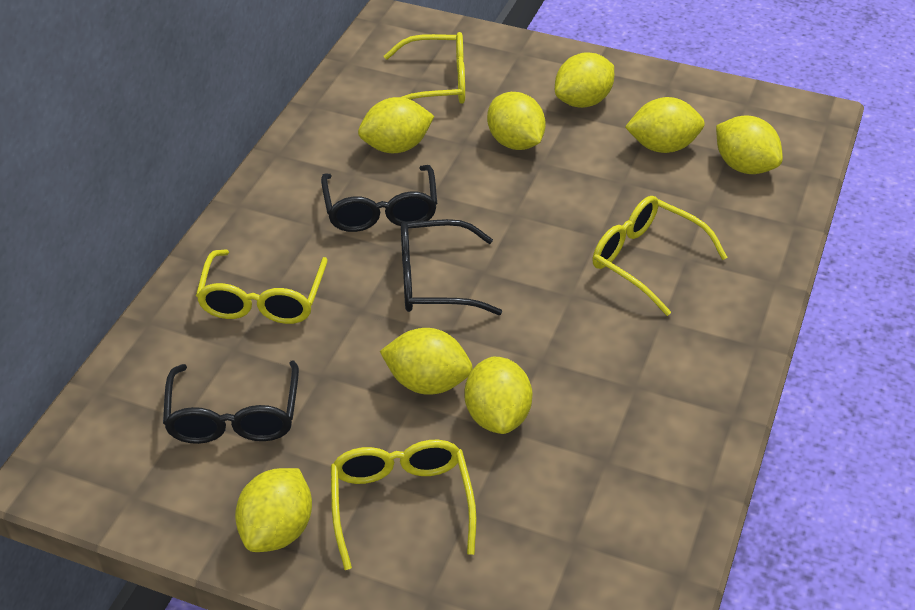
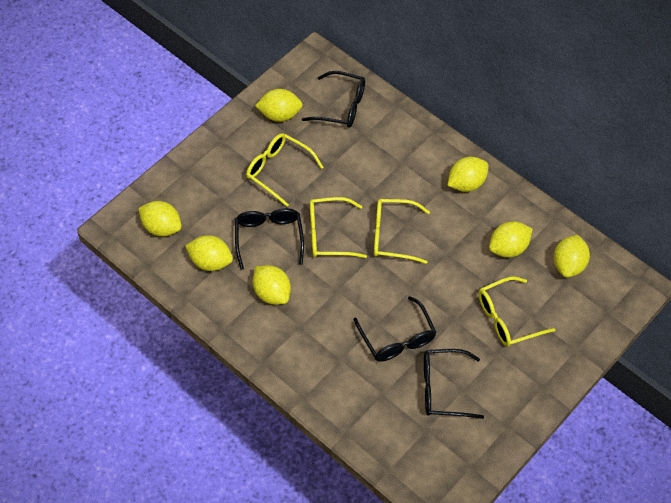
black glasses: 3 -> 4
yellow lemon: 8 -> 7

